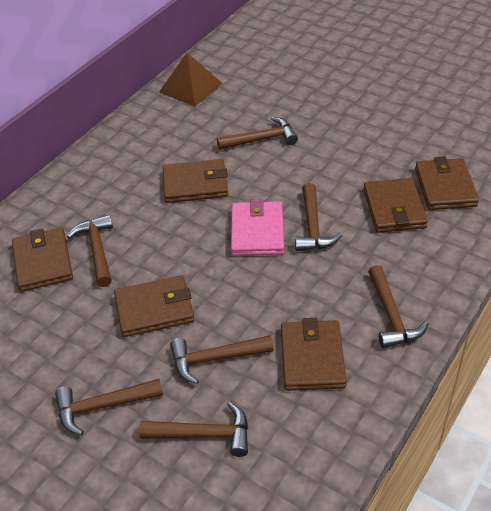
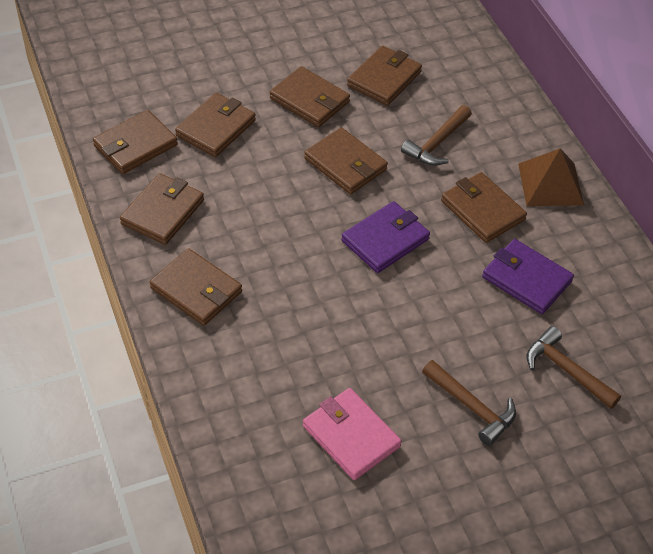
brown hammer: 7 -> 3
brown wallet: 6 -> 8
purple wallet: 0 -> 2

